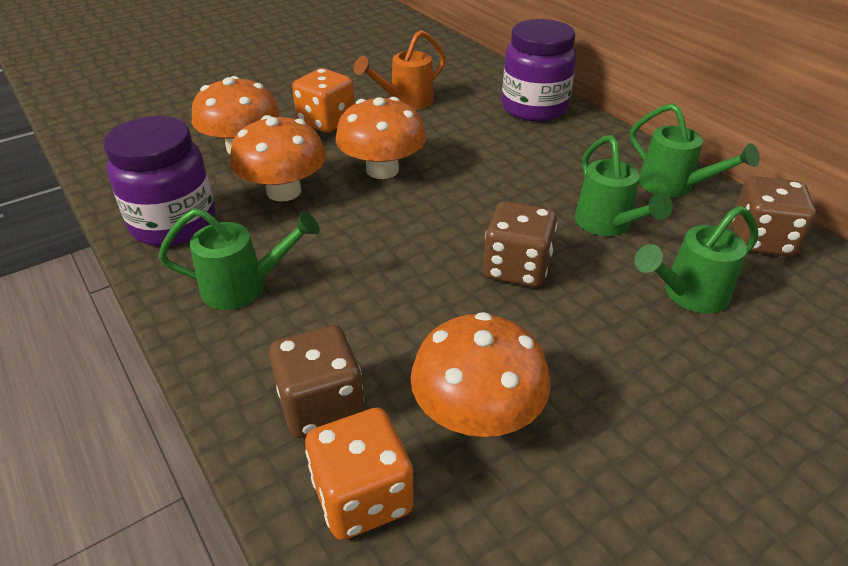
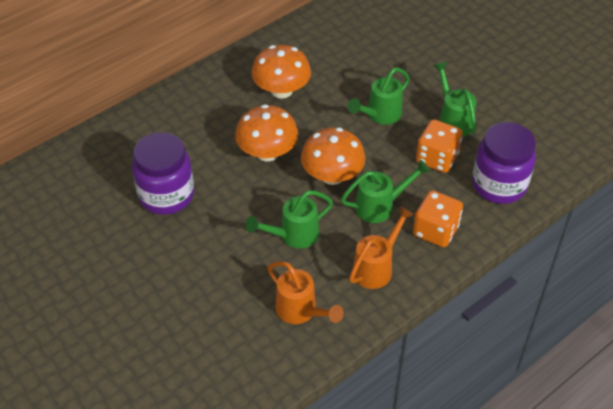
brown dice: 3 -> 0
orange mushroom: 4 -> 3
orange watering can: 1 -> 2

